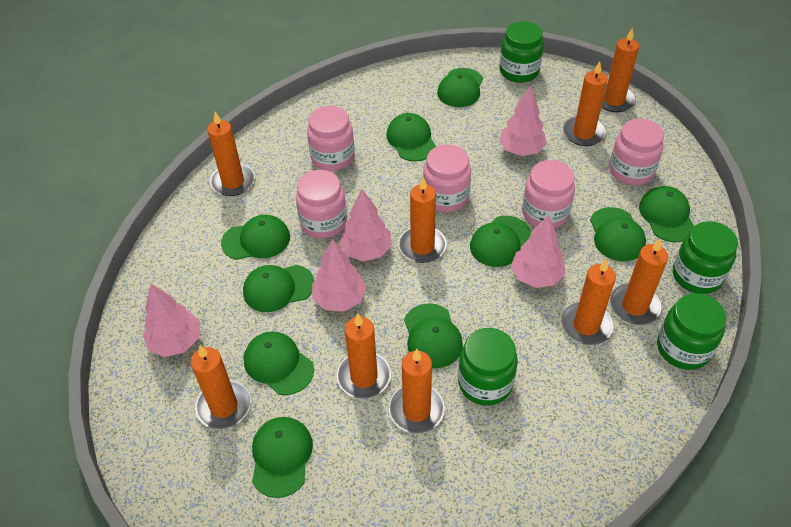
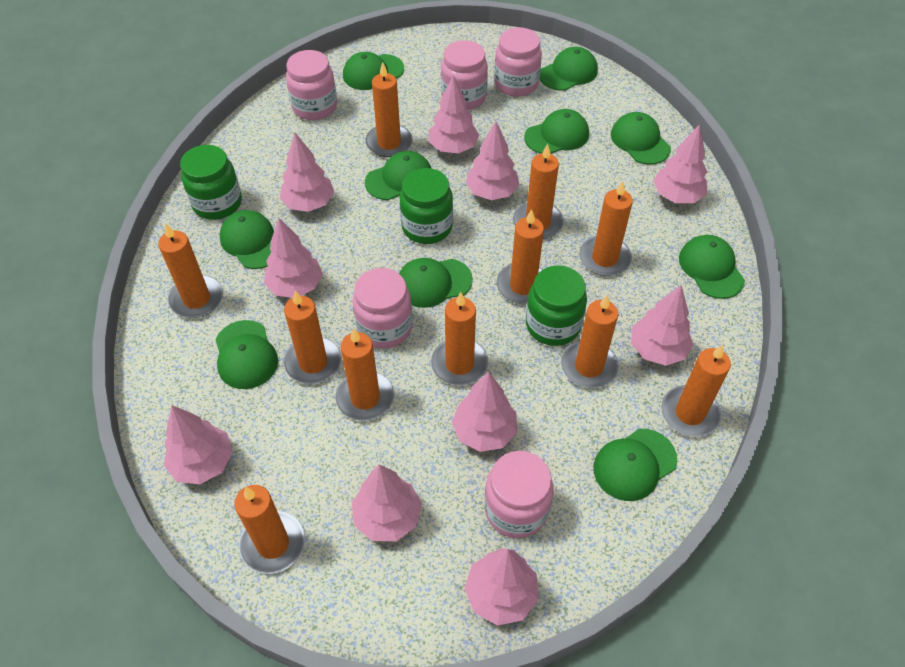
green jar: 4 -> 3
orange candle: 9 -> 11
pink tree: 5 -> 10

